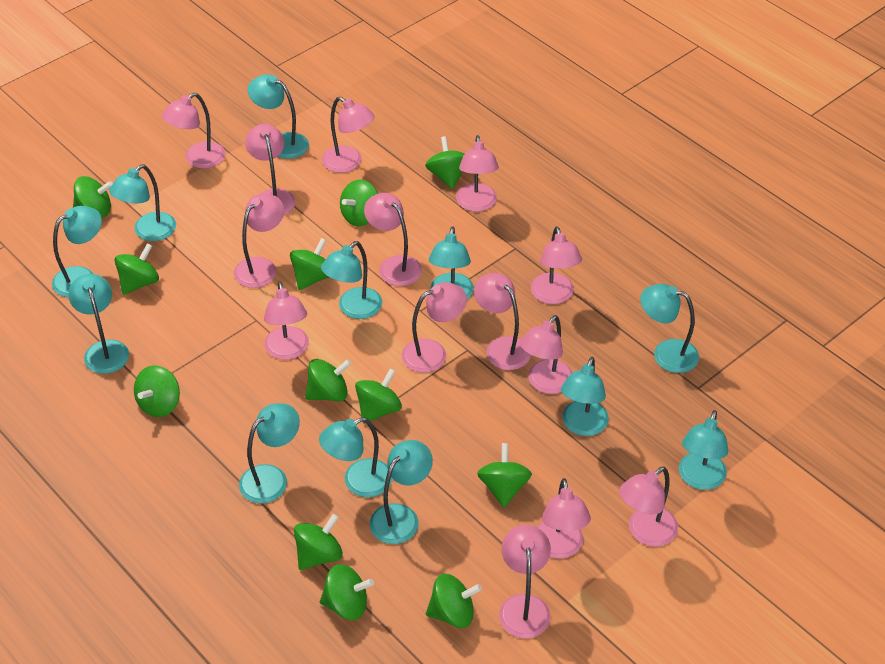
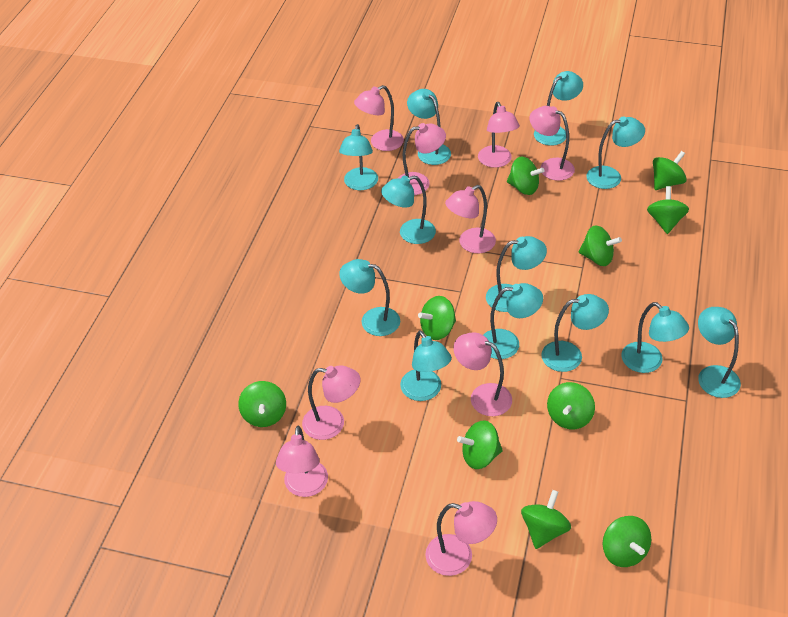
green spinning top: 12 -> 10
pink lamp: 14 -> 9

